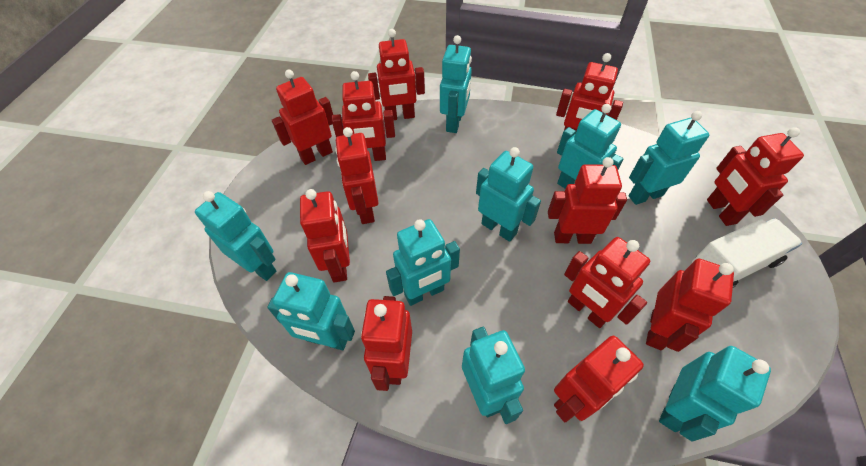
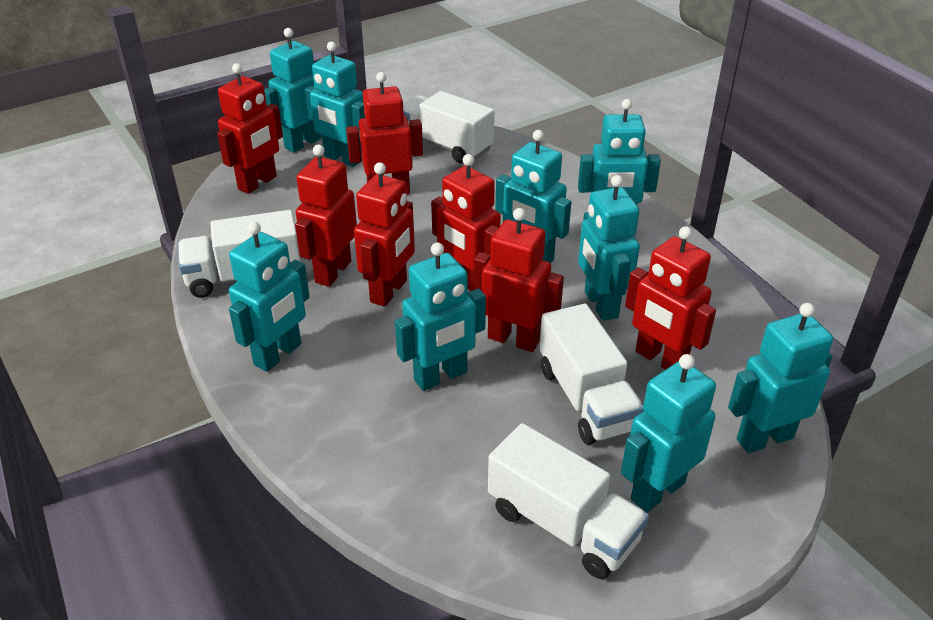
red robot: 12 -> 7
white truck: 1 -> 4

